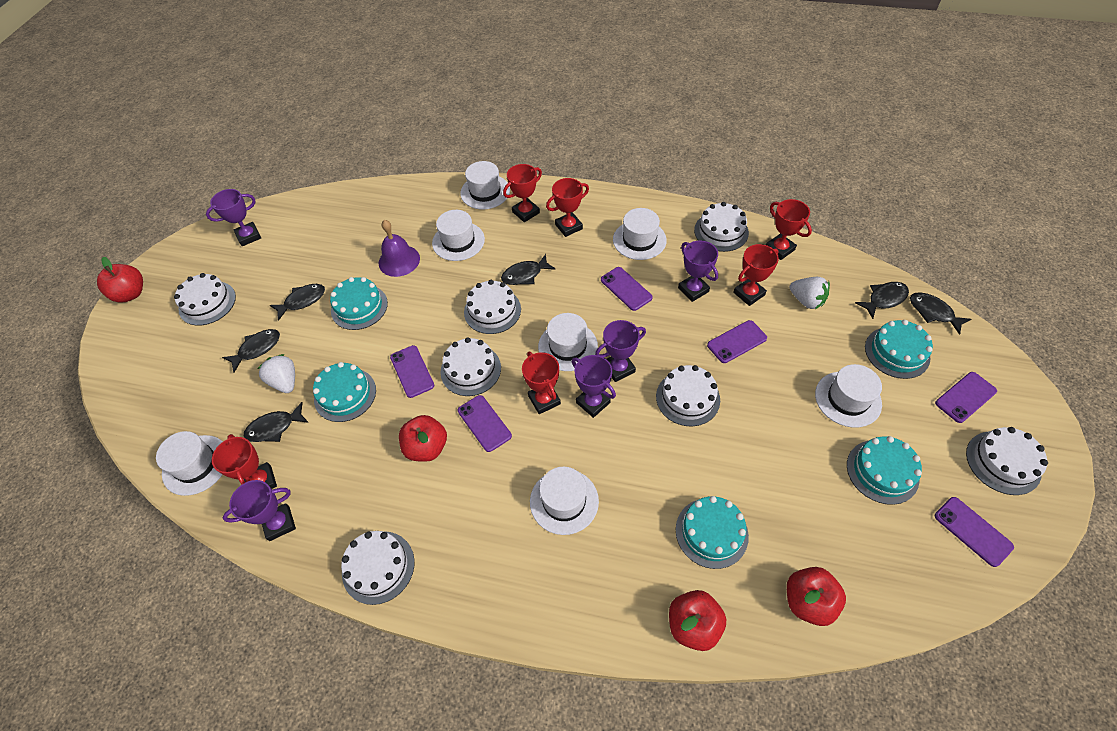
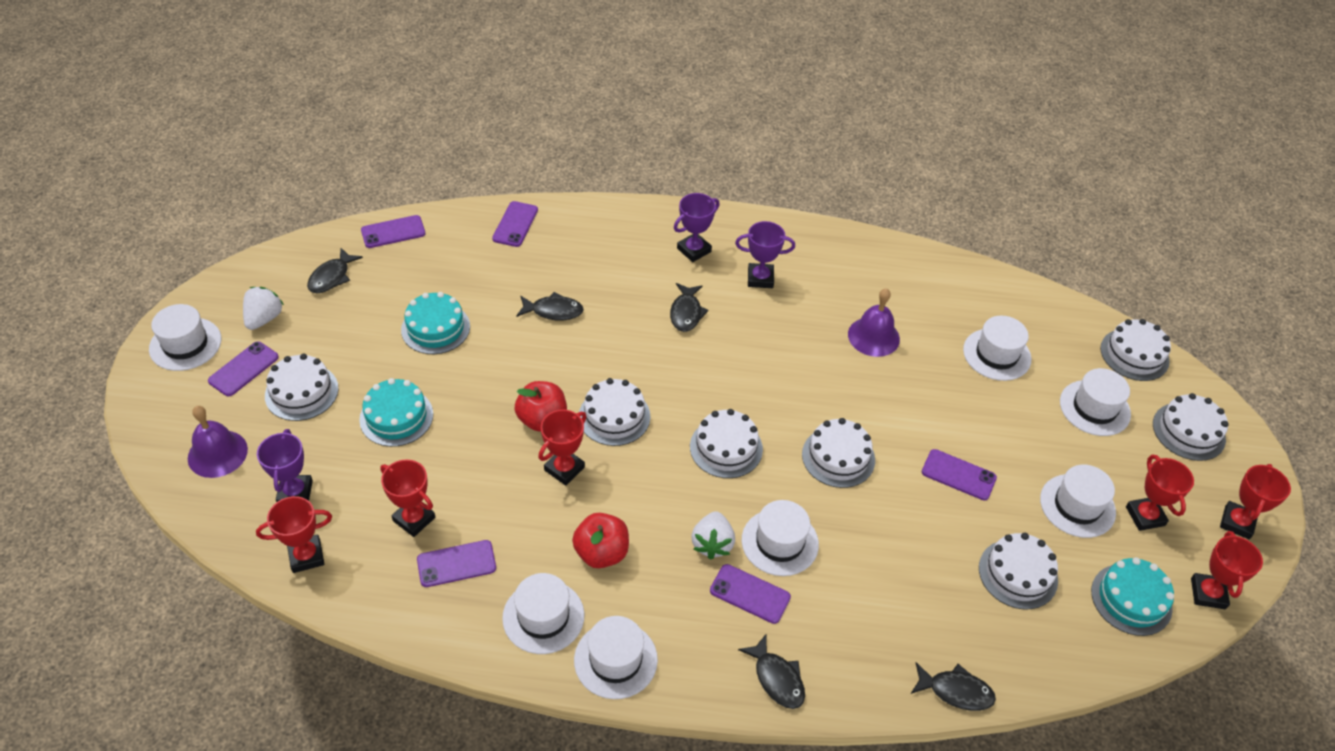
black fish: 6 -> 5
purple bell: 1 -> 2
purple trophy: 5 -> 3
red apple: 4 -> 2
turquoise cake: 5 -> 3

